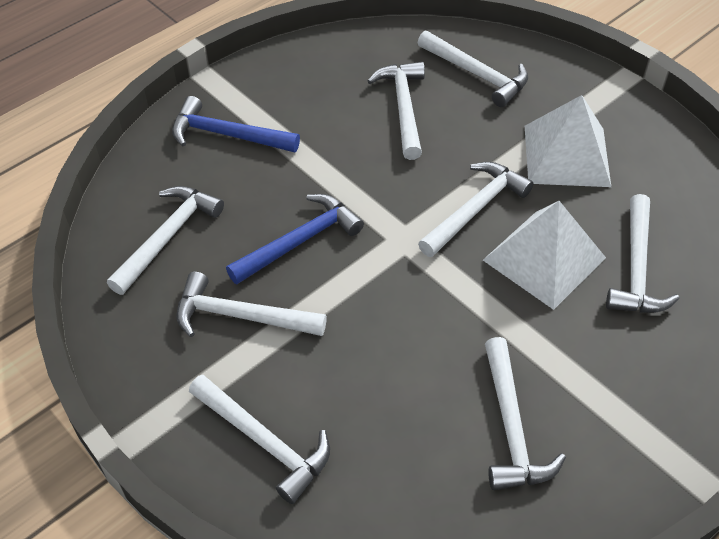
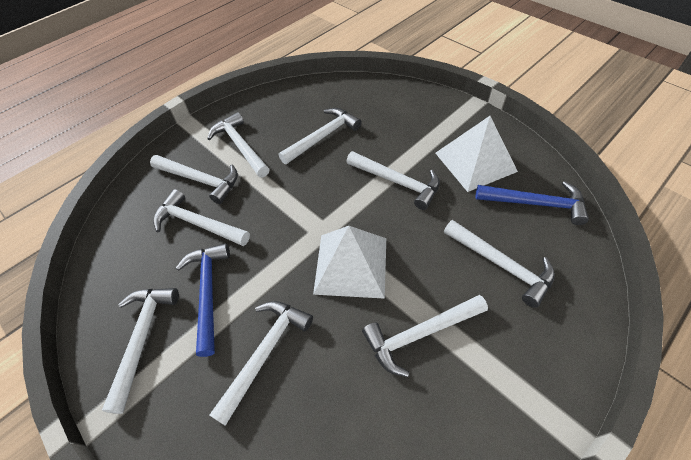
white hammer: 8 -> 9

